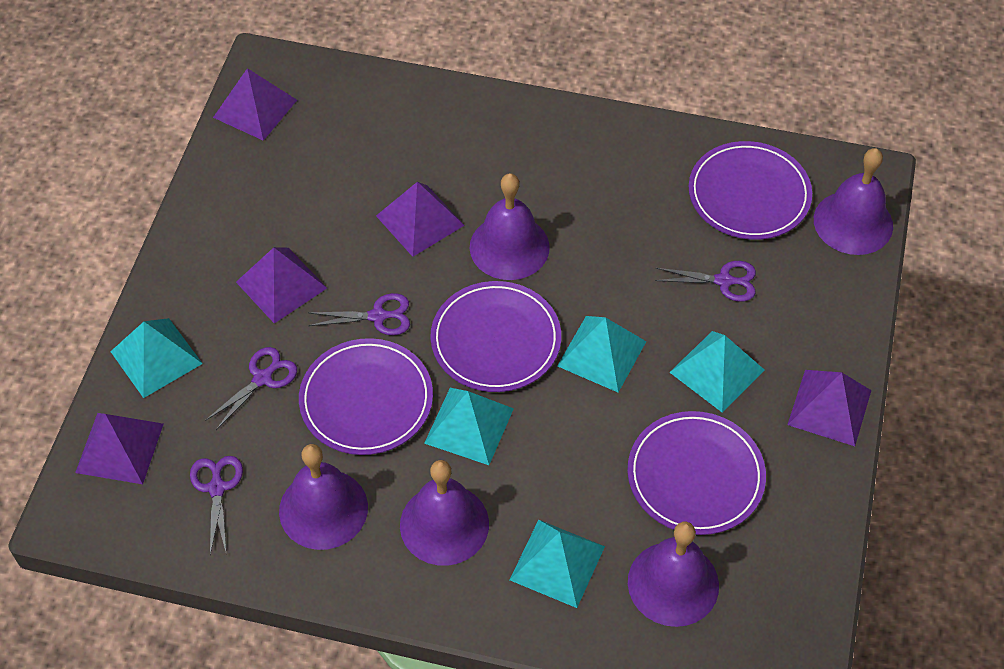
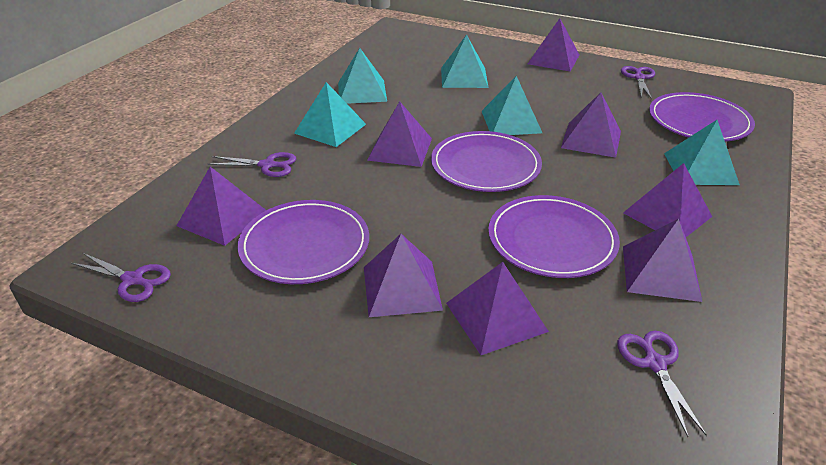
purple bell: 5 -> 0
purple pyramid: 5 -> 8

